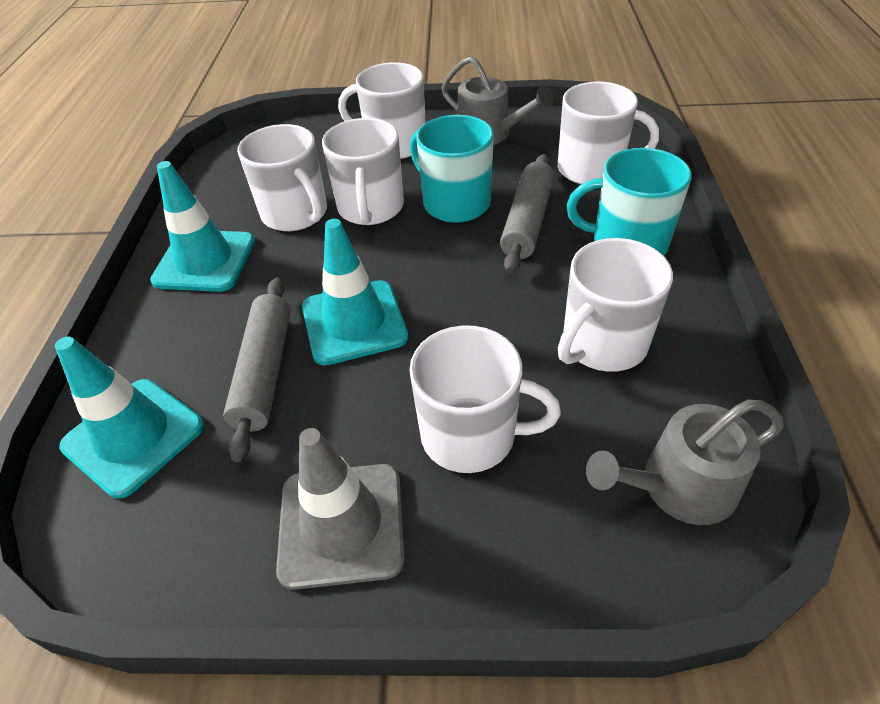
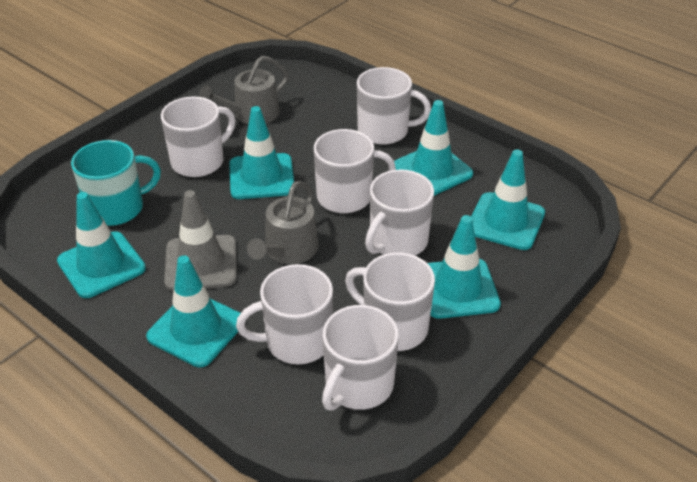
grey rolling pin: 2 -> 0
turquoise mug: 2 -> 1
turquoise traffic cone: 3 -> 6
white mug: 6 -> 7

